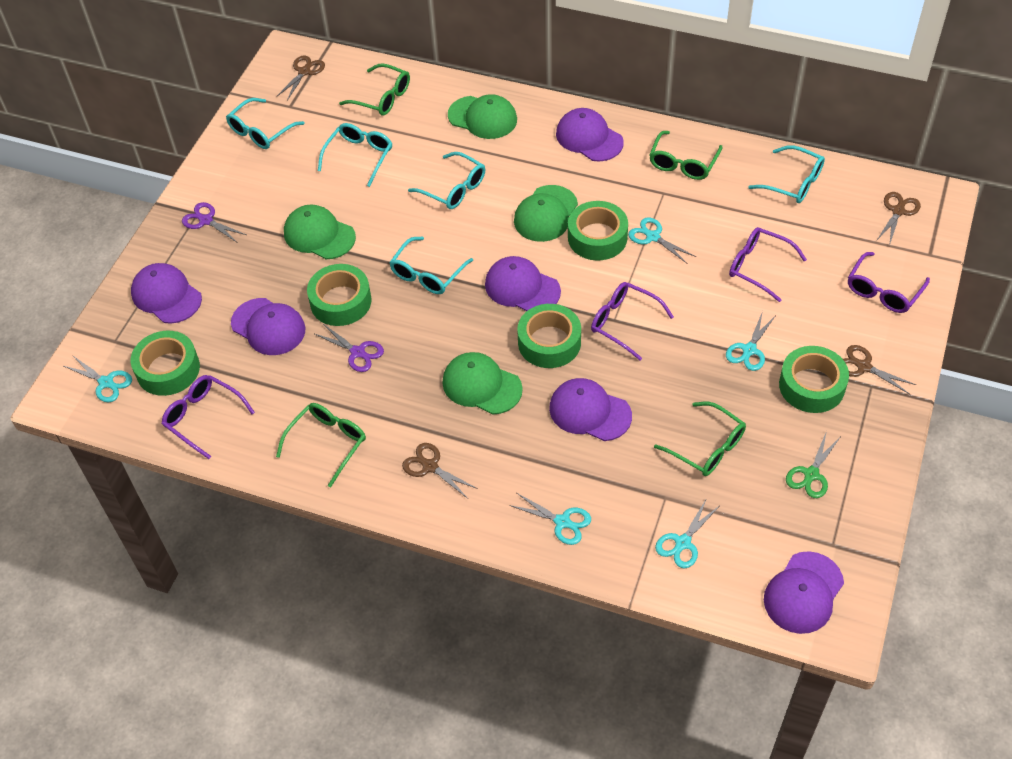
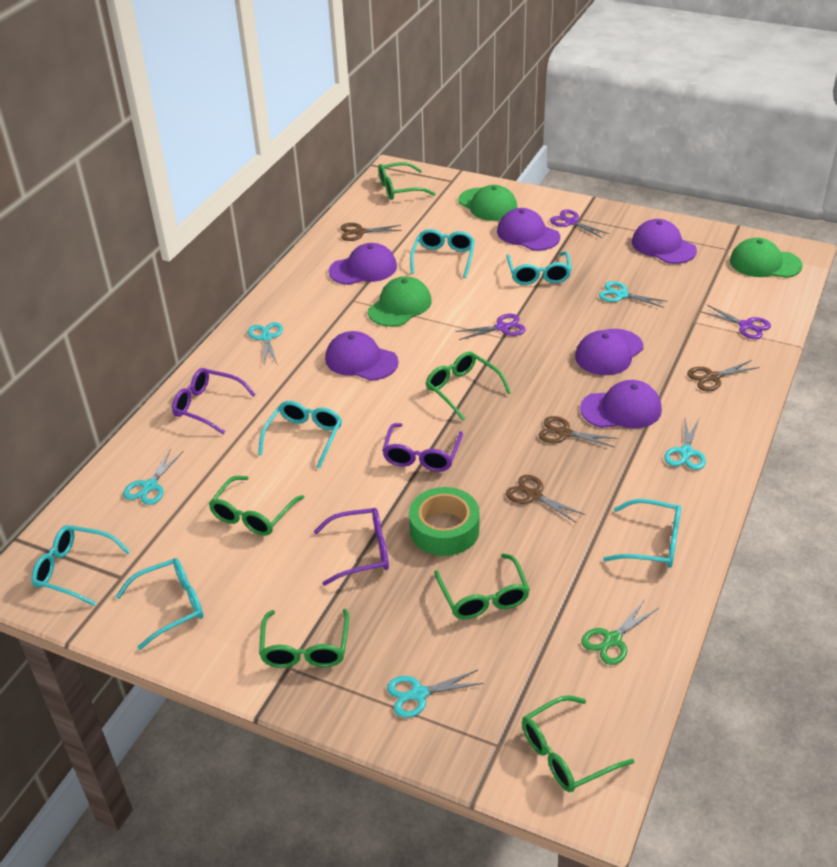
green cap: 4 -> 3
green glasses: 4 -> 6
green tape: 5 -> 1
purple glasses: 4 -> 3
purple scissors: 2 -> 3
turquoise glasses: 5 -> 6

